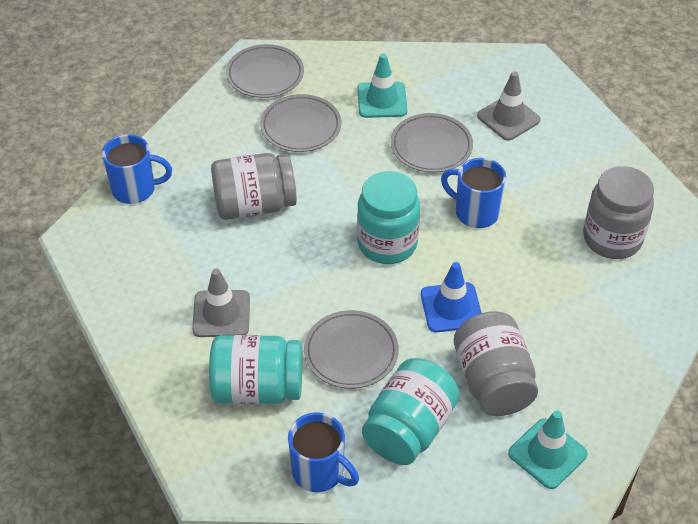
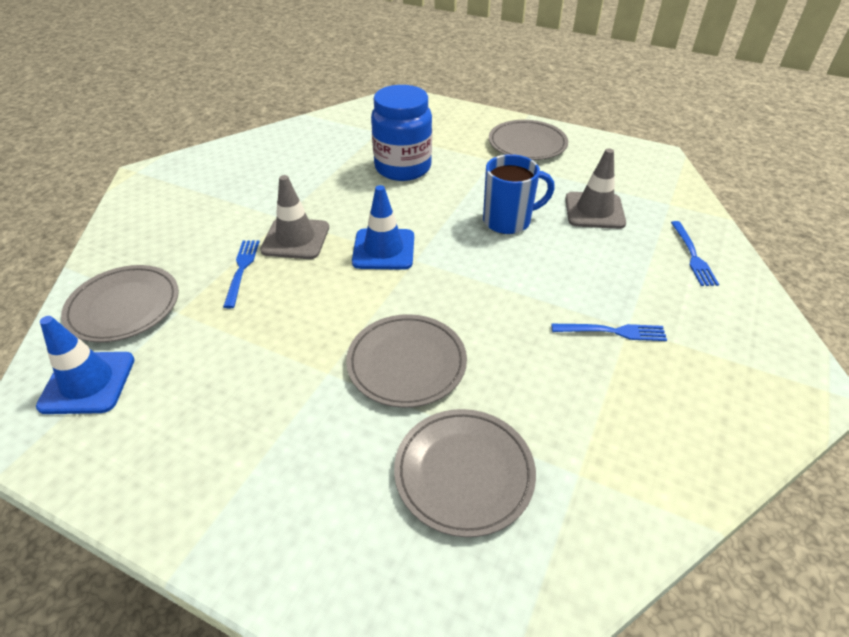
blue fork: 0 -> 3
blue jar: 0 -> 1
blue mug: 3 -> 1
blue traffic cone: 1 -> 2
grey jar: 3 -> 0
turquoise jar: 3 -> 0
turquoise traffic cone: 2 -> 0

